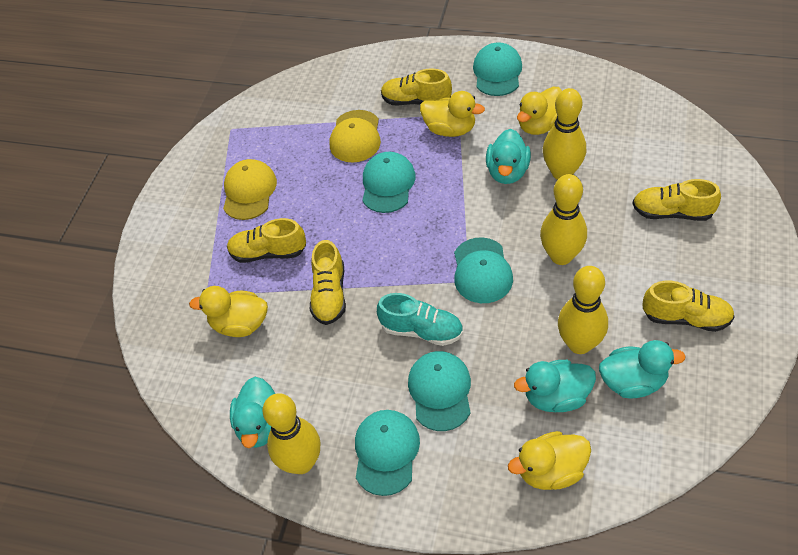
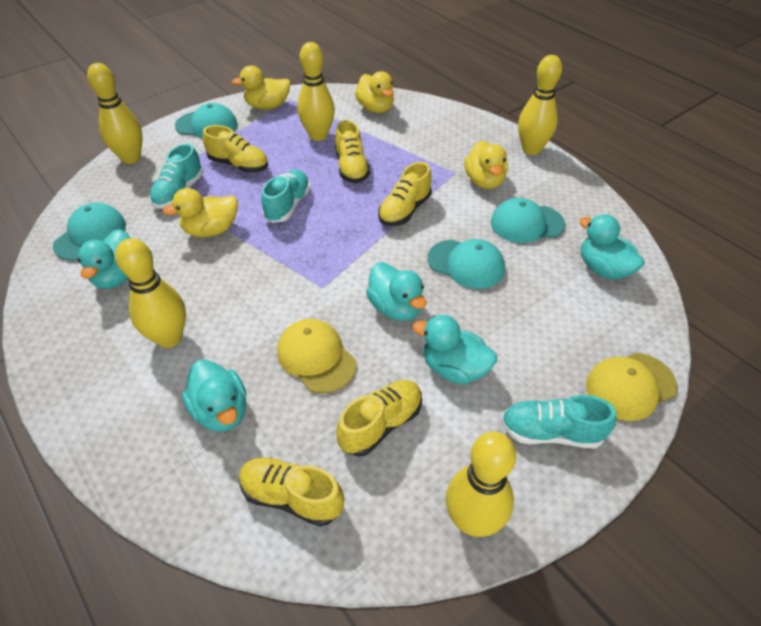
turquoise cap: 5 -> 4
turquoise duck: 4 -> 5
turquoise shoe: 1 -> 3
yellow bowling pin: 4 -> 5

